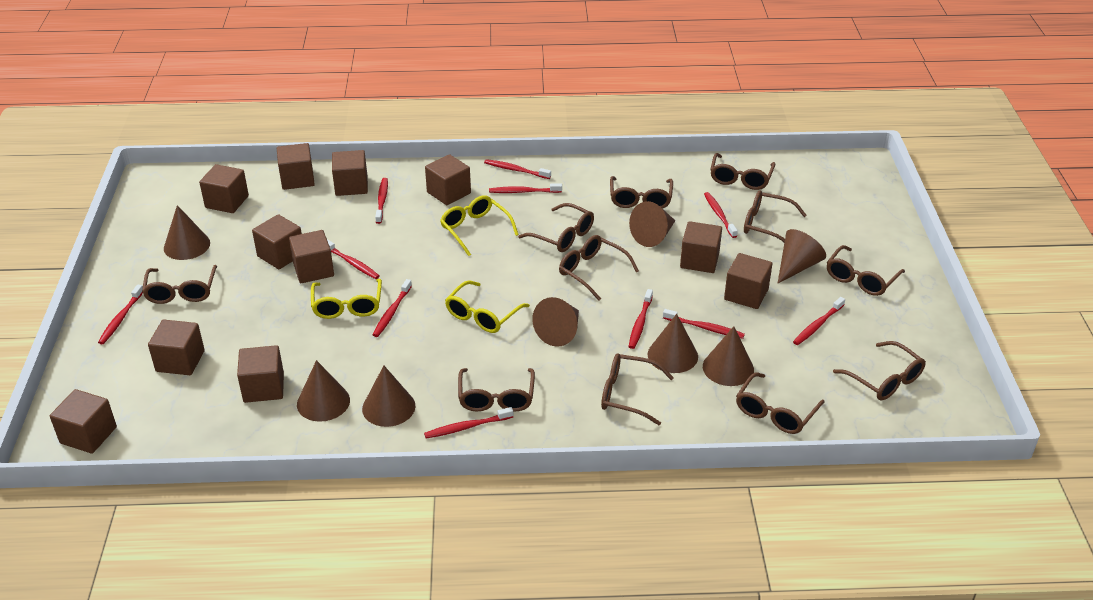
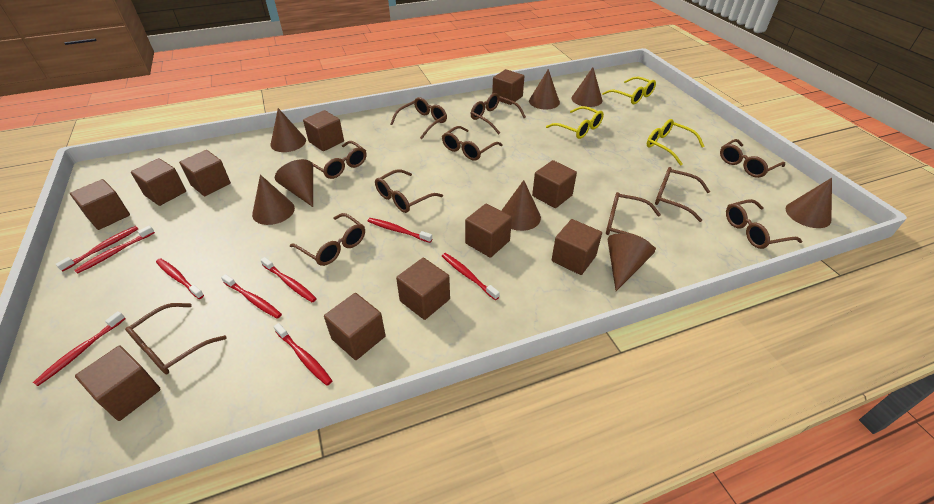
red toothbrush: 11 -> 9

